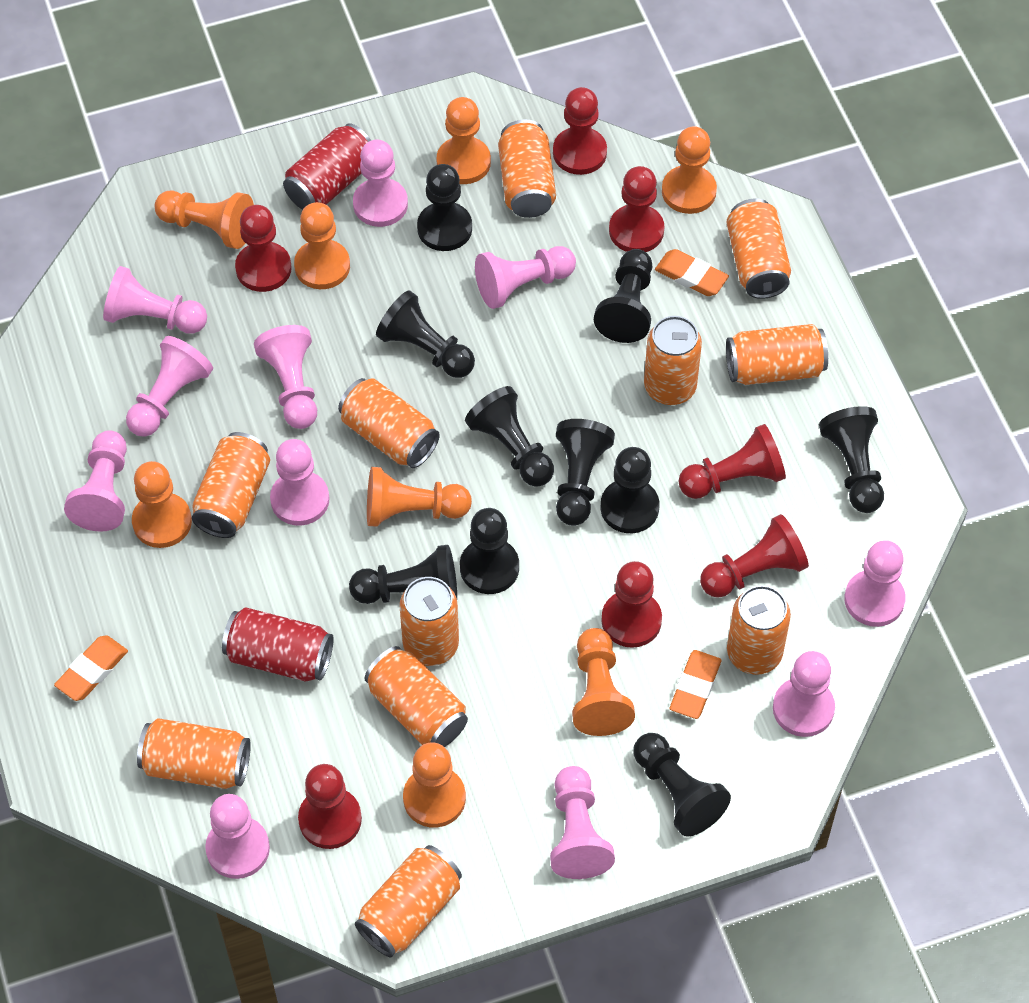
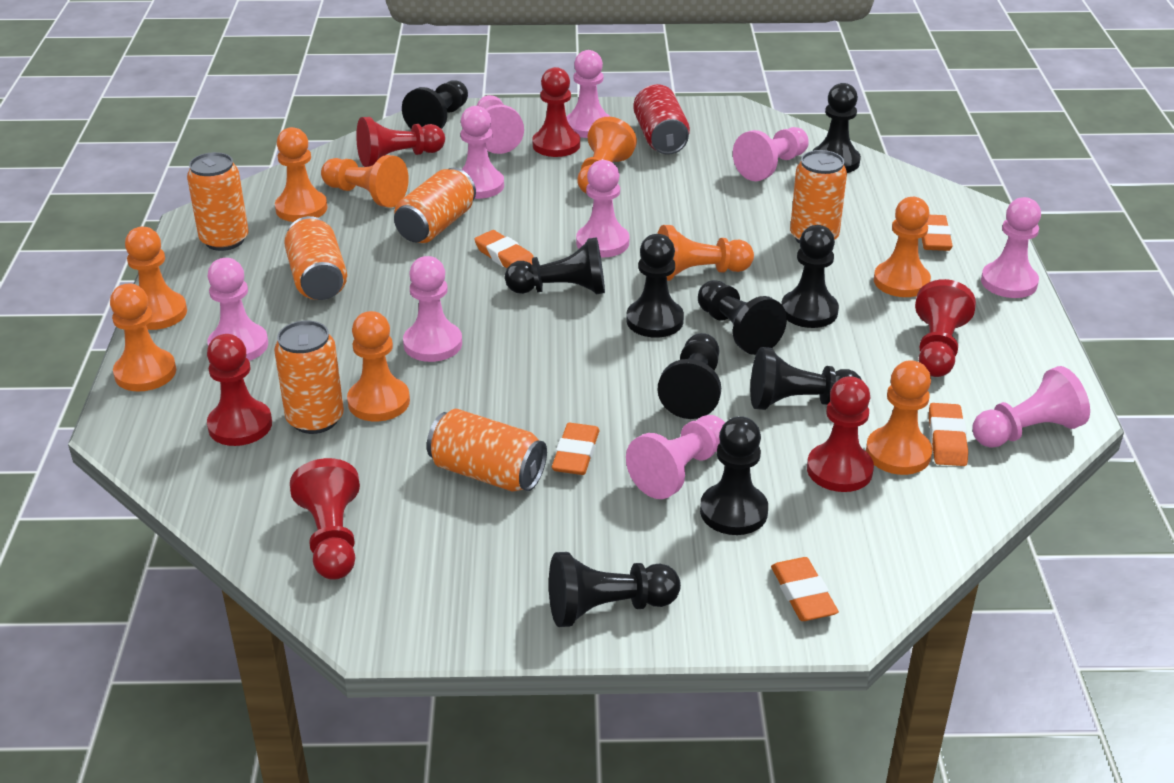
orange can: 11 -> 6
orange eraser: 3 -> 5
orange pawn: 8 -> 9
pink pawn: 11 -> 10
red can: 2 -> 1
red pawn: 7 -> 6

